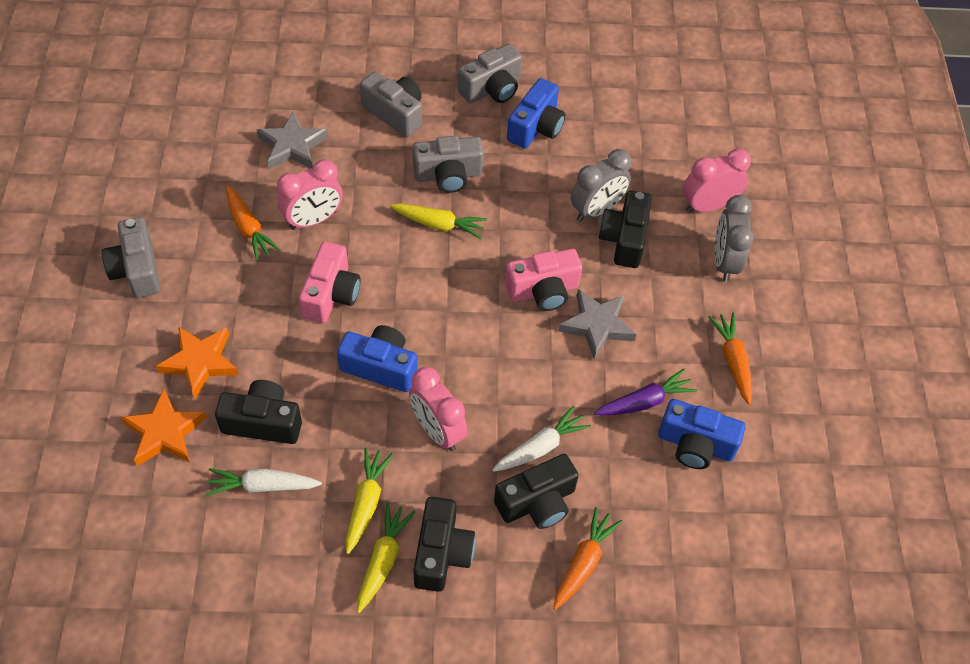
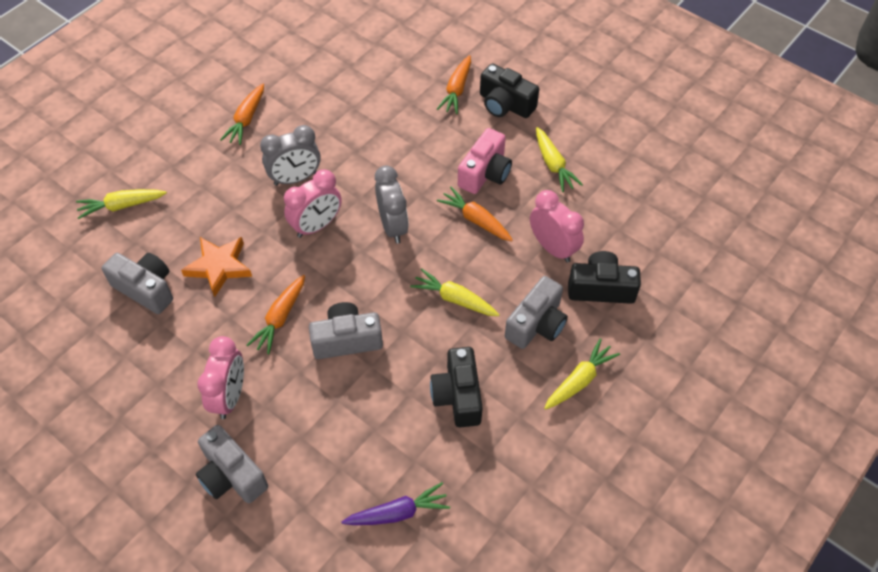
black camera: 4 -> 3
blue camera: 3 -> 0
grey star: 2 -> 0
orange carrot: 3 -> 4
orange star: 2 -> 1
pink camera: 2 -> 1
white carrot: 2 -> 0
yellow carrot: 3 -> 4

